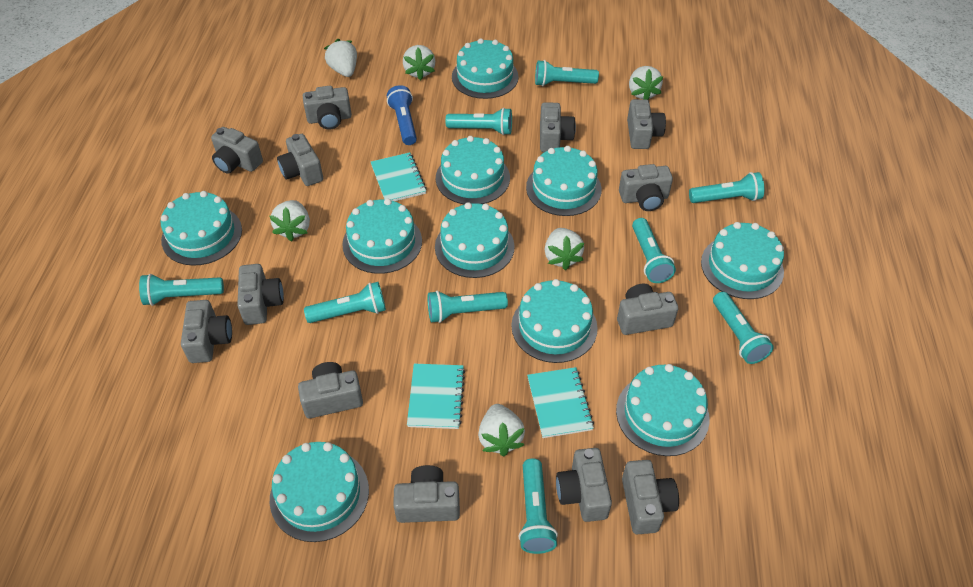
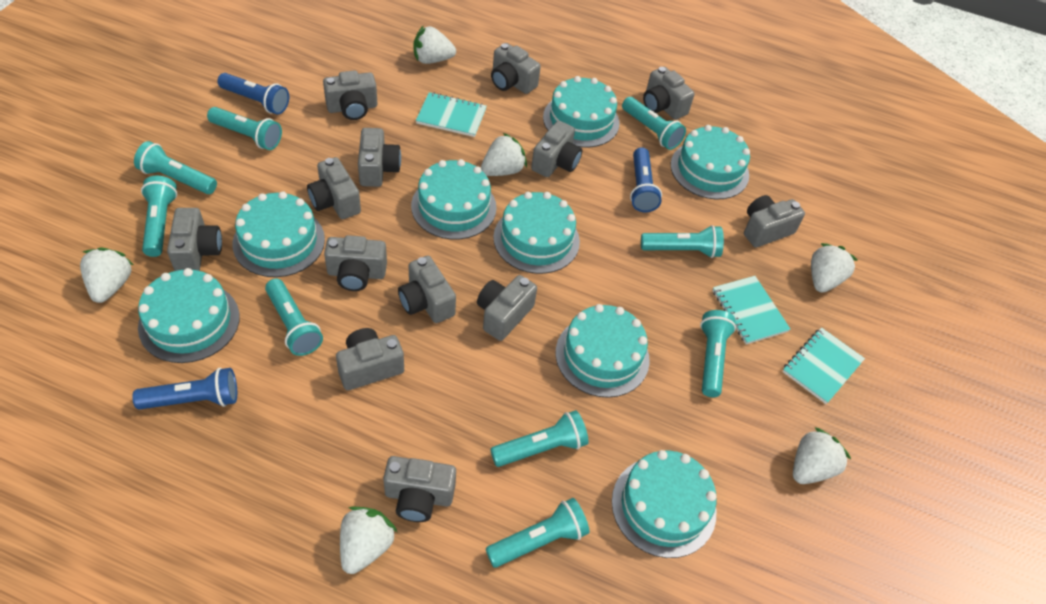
blue flashlight: 1 -> 3
turquoise cake: 10 -> 8

